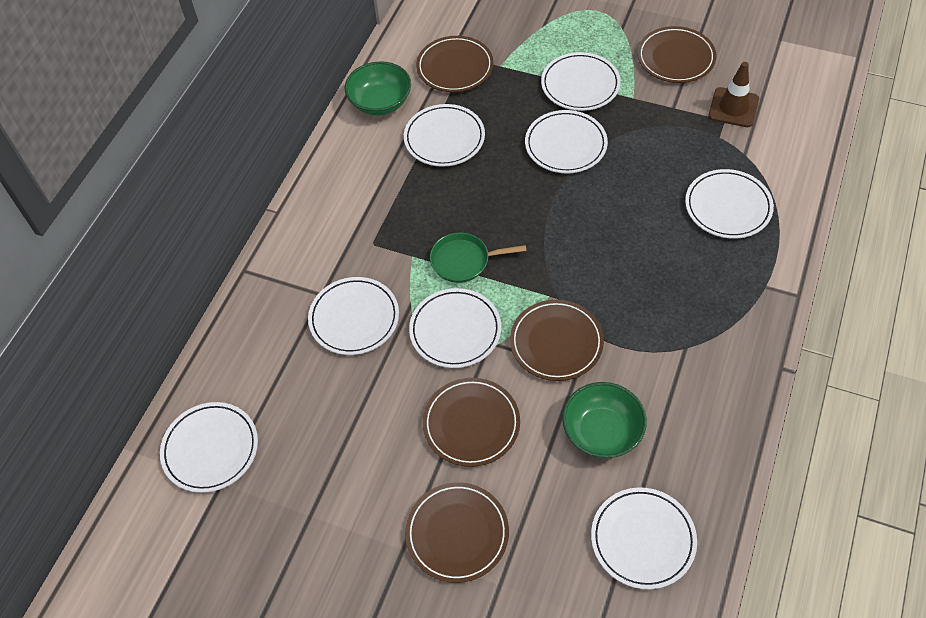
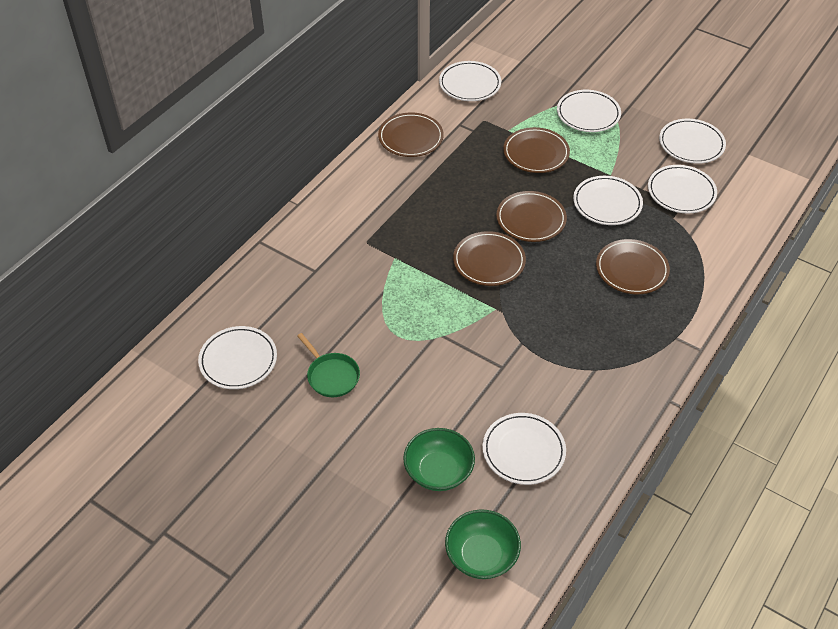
brown traffic cone: 1 -> 0
white plate: 8 -> 7

